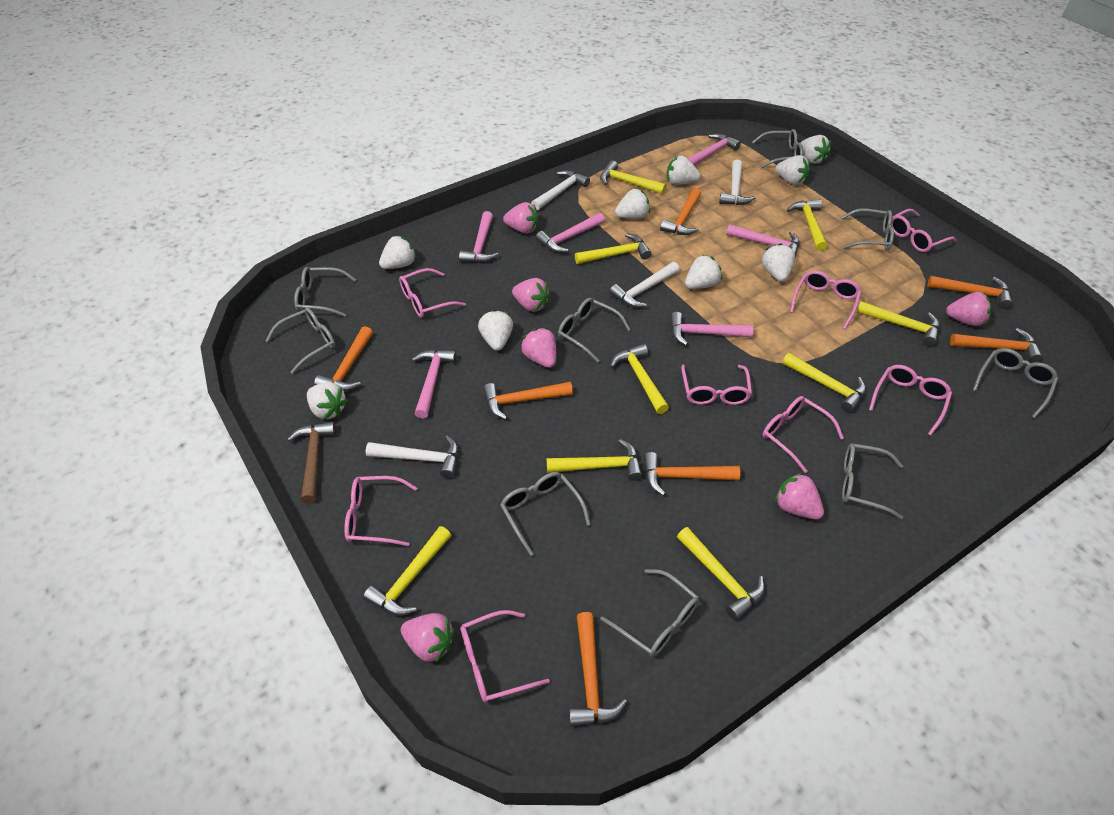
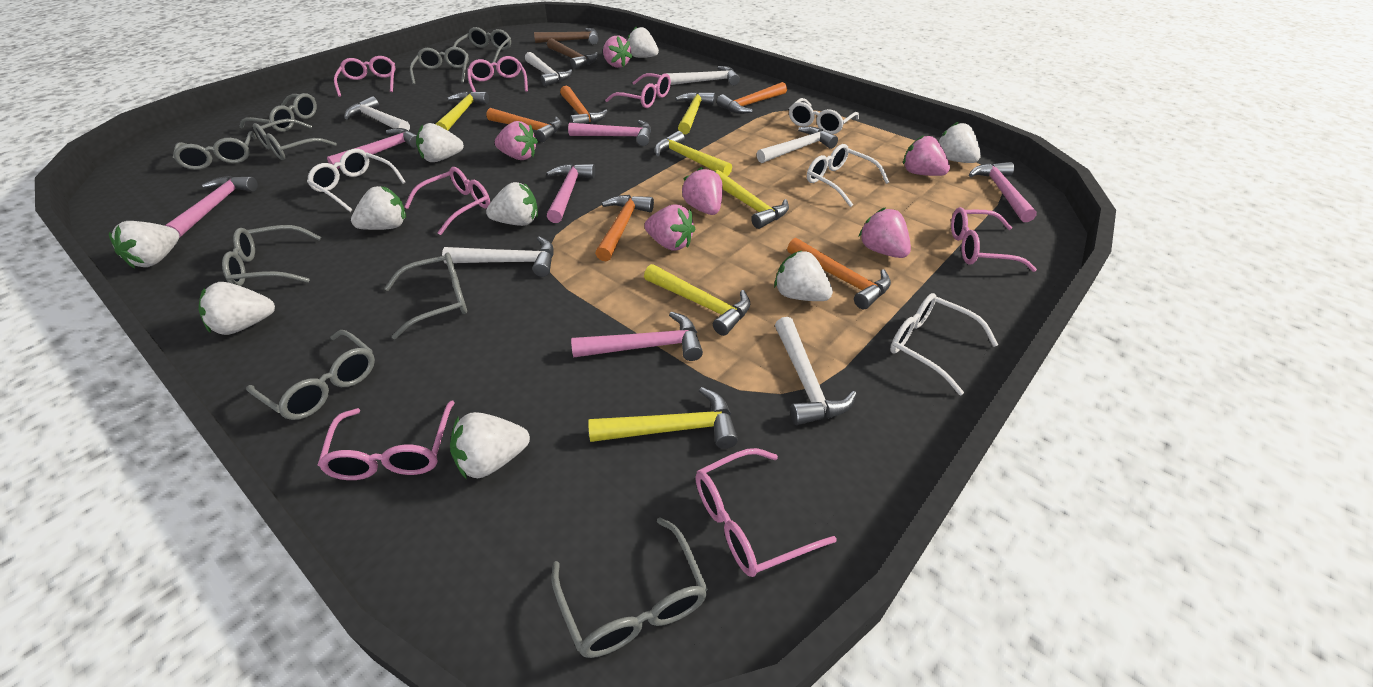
brown hammer: 1 -> 2
orange hammer: 7 -> 5
pink glasses: 8 -> 7
white glasses: 0 -> 4
white hammer: 4 -> 6
yellow hammer: 9 -> 6

